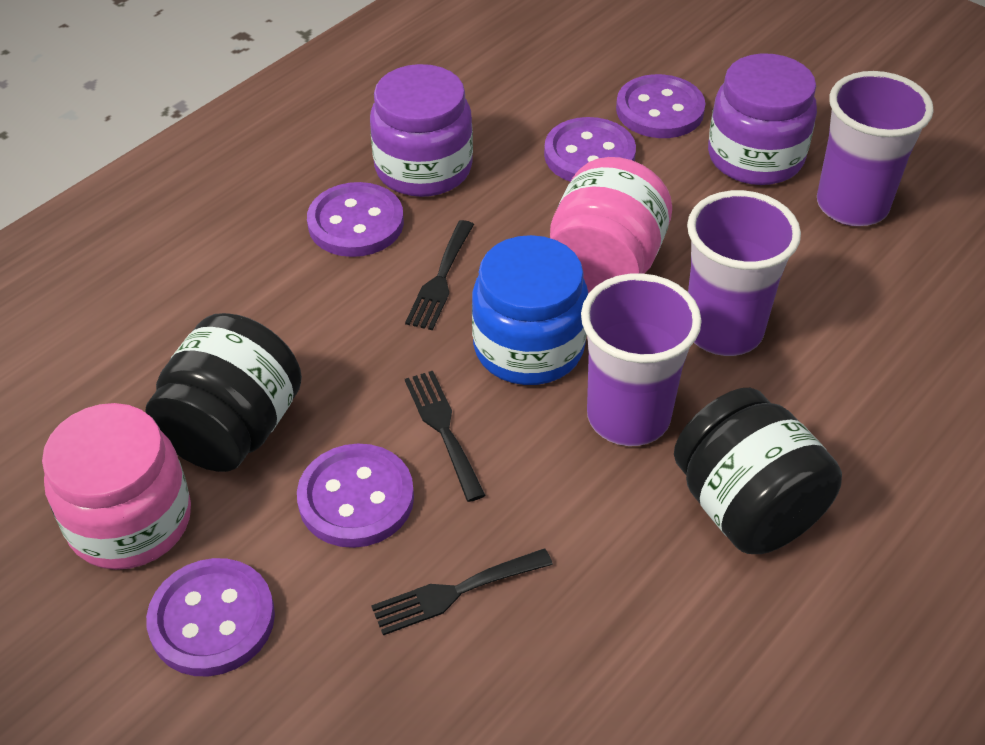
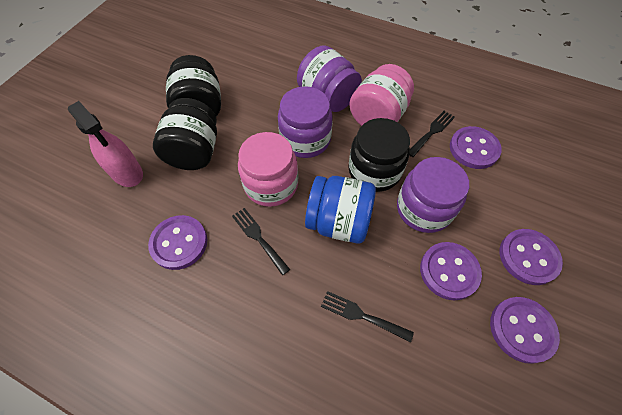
black jar: 2 -> 3
pink spray bottle: 0 -> 1
purple cup: 3 -> 0
purple jar: 2 -> 3

